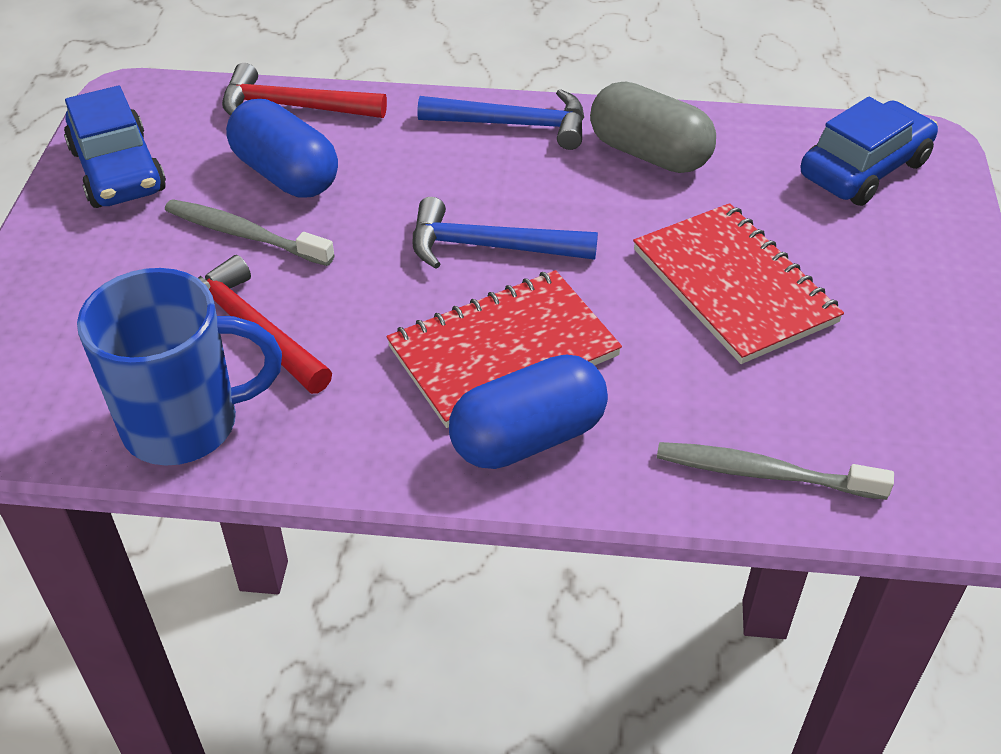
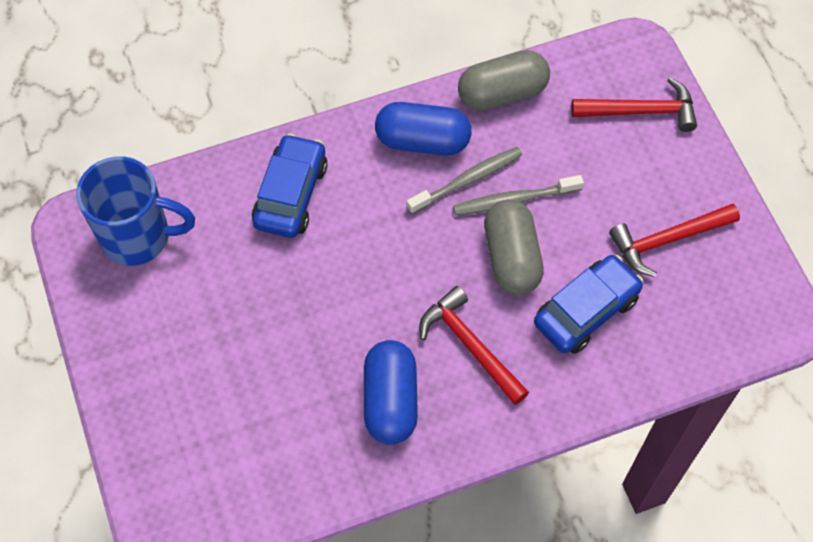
blue hammer: 2 -> 0
grey capsule: 1 -> 2
red hammer: 2 -> 3
red notebook: 2 -> 0

